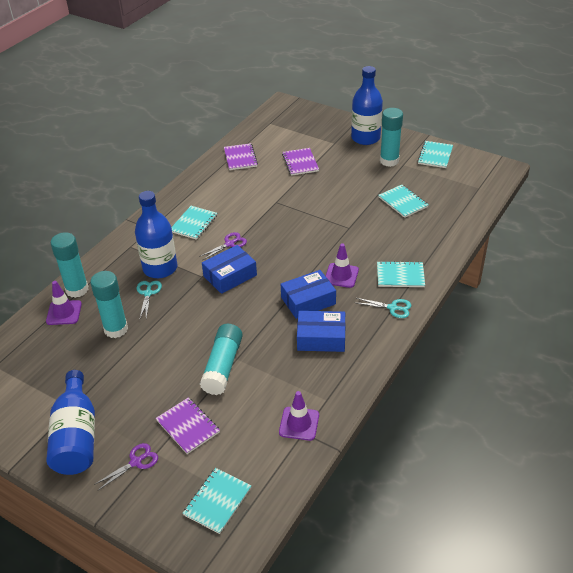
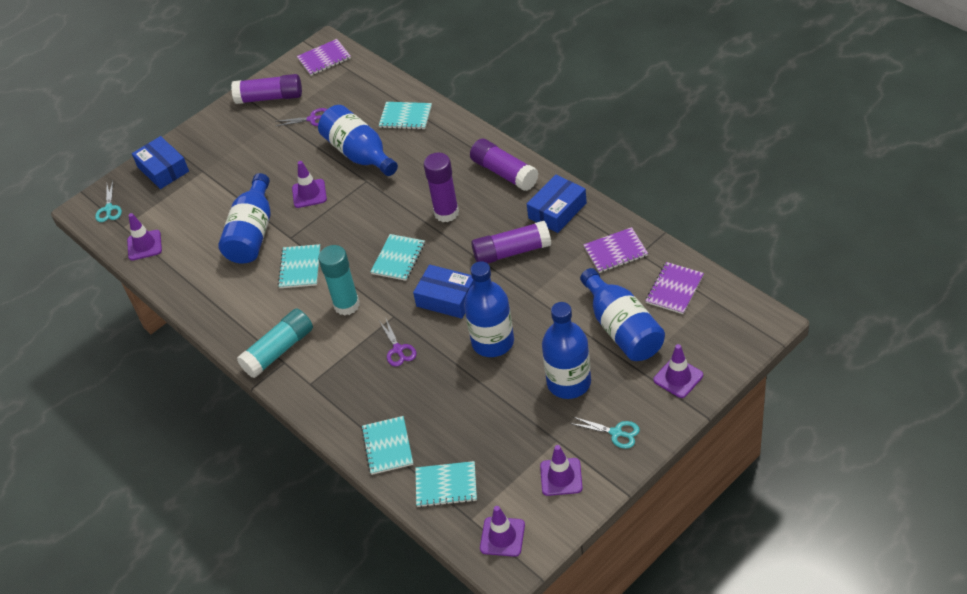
blue bottle: 3 -> 5
purple glue stick: 0 -> 4
purple traffic cone: 3 -> 5
turquoise glue stick: 4 -> 2

